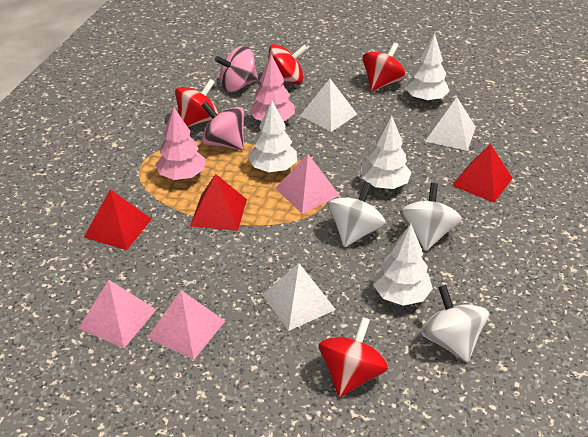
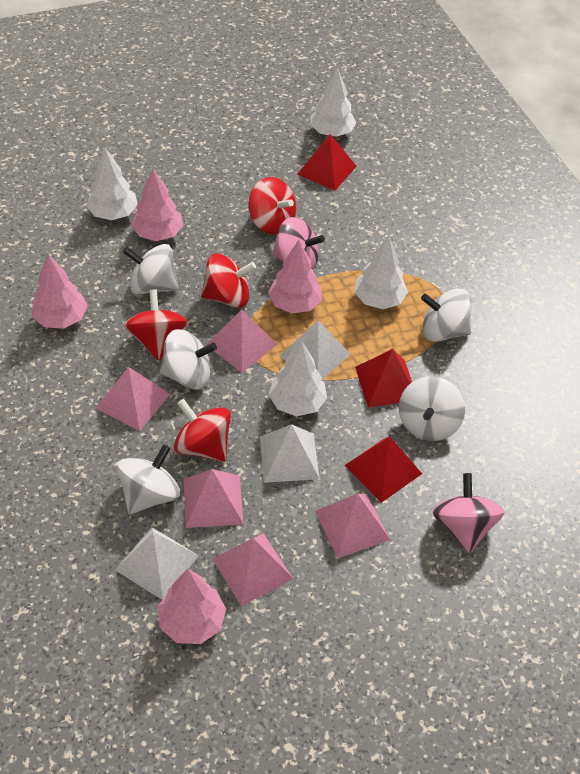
pink pyramid: 3 -> 5
pink tree: 2 -> 4
white spinning top: 3 -> 5

